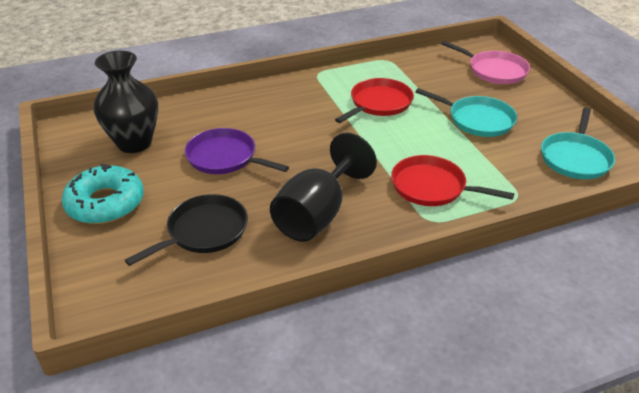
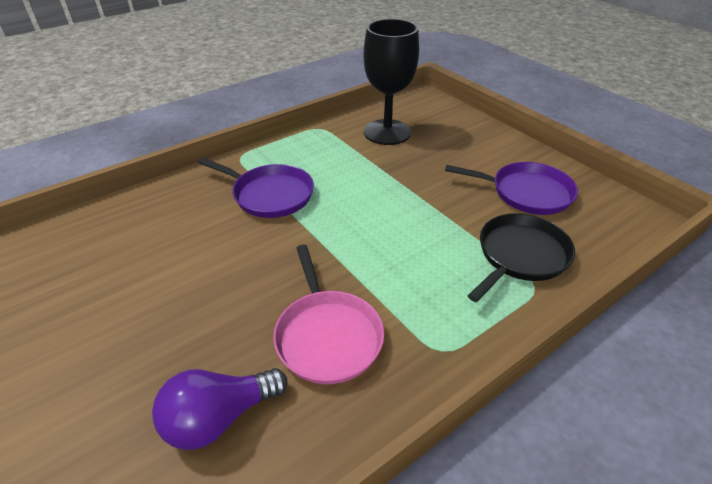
black vase: 1 -> 0
purple light bulb: 0 -> 1
purple pan: 1 -> 2
red pan: 2 -> 0
turquoise donut: 1 -> 0
turquoise pan: 2 -> 0

